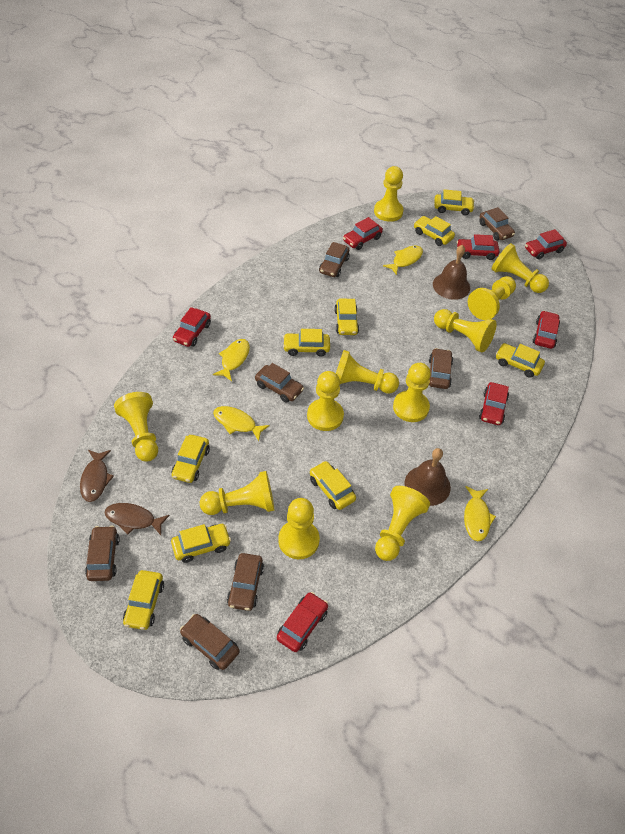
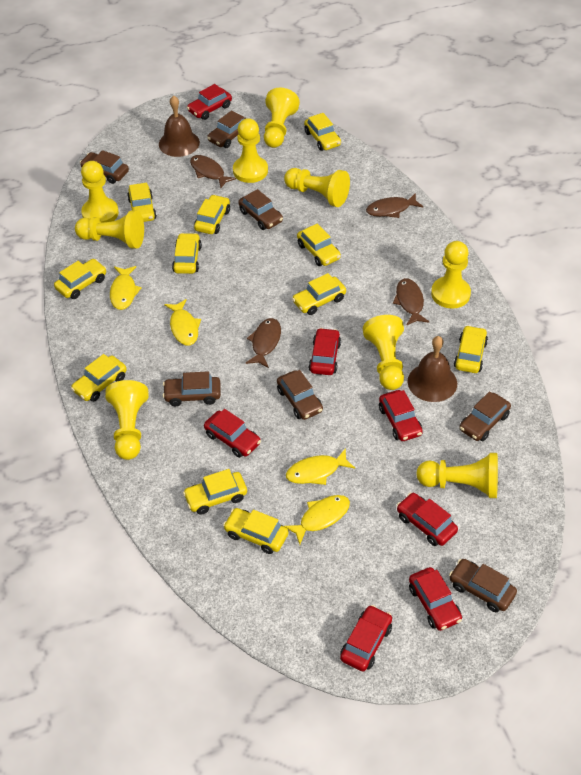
brown fish: 2 -> 4
yellow car: 9 -> 11
yellow pawn: 11 -> 9

